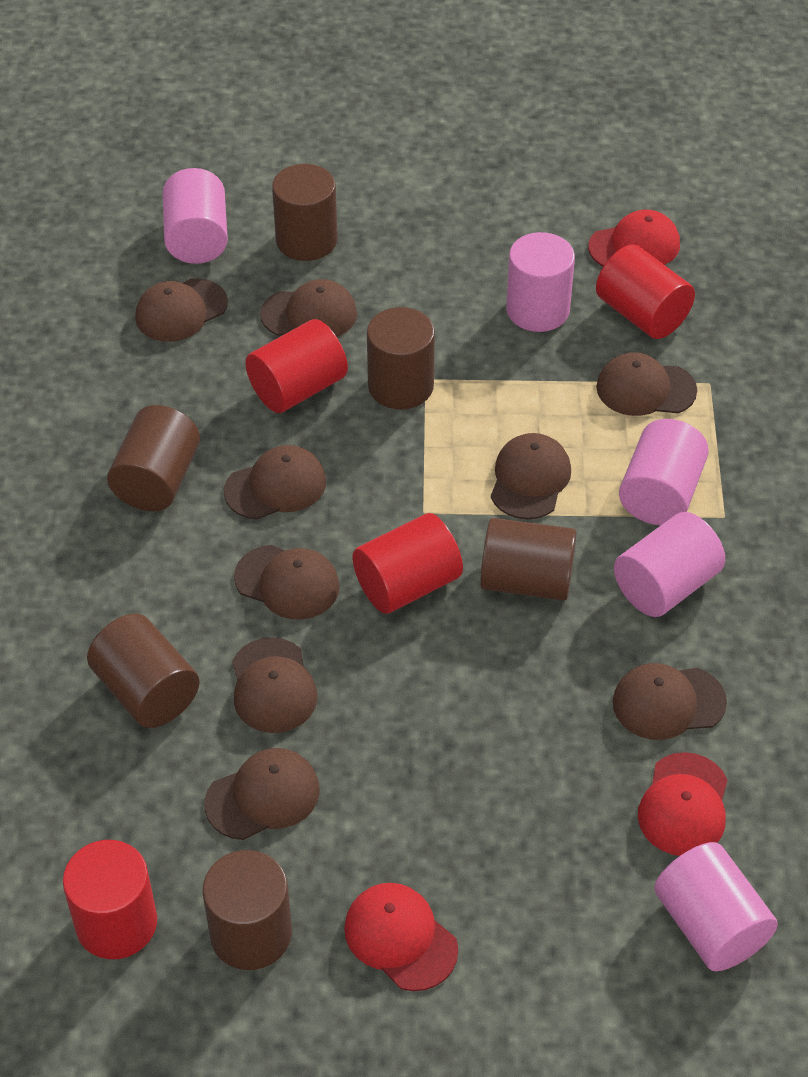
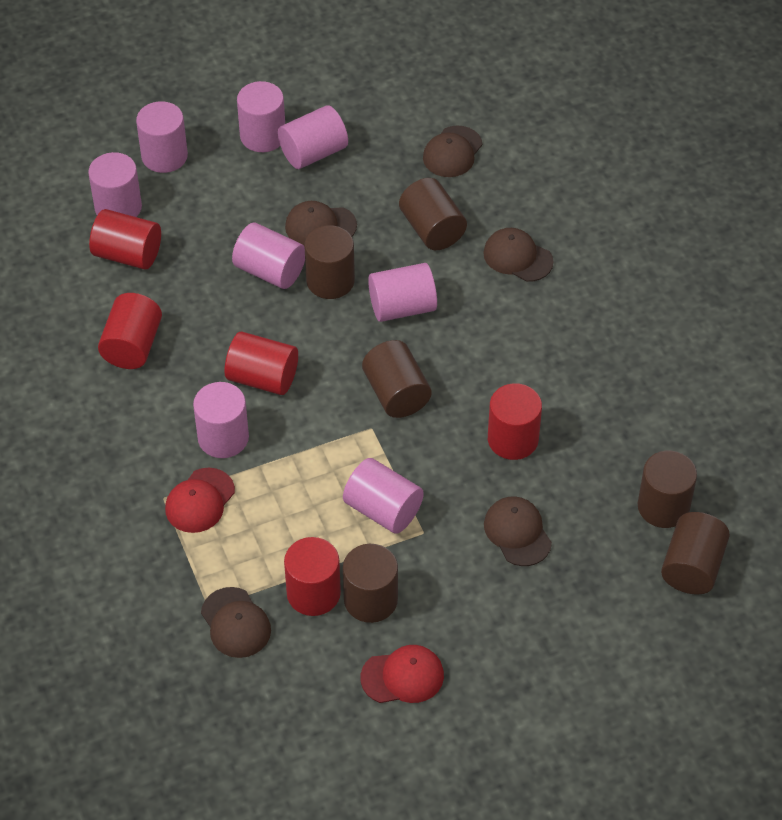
brown cap: 9 -> 5
pink cylinder: 5 -> 8
red cap: 3 -> 2
red cylinder: 4 -> 5

